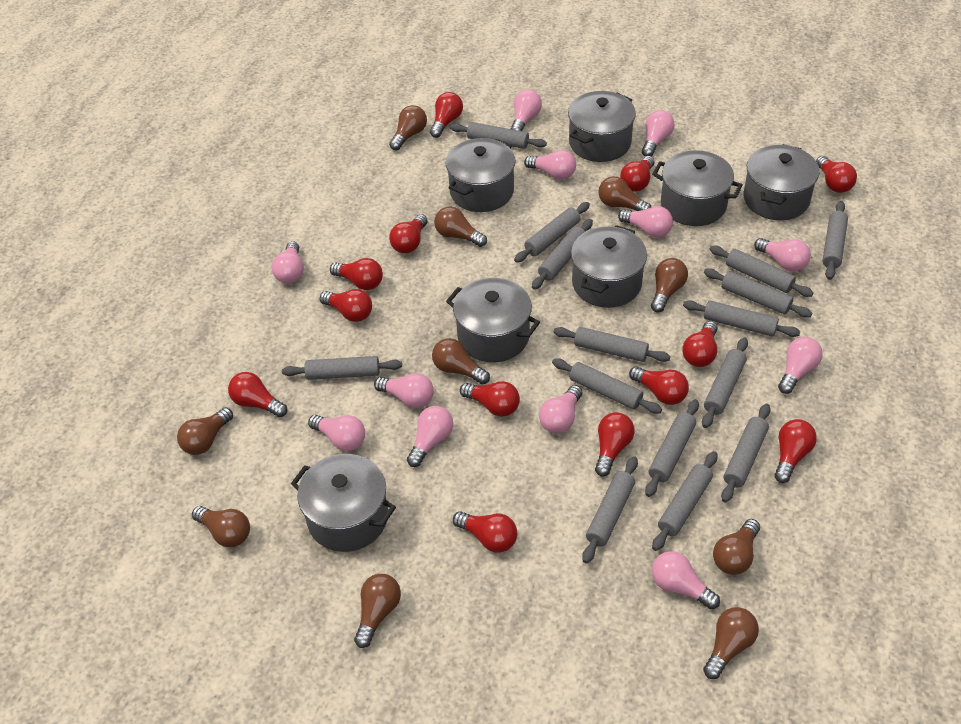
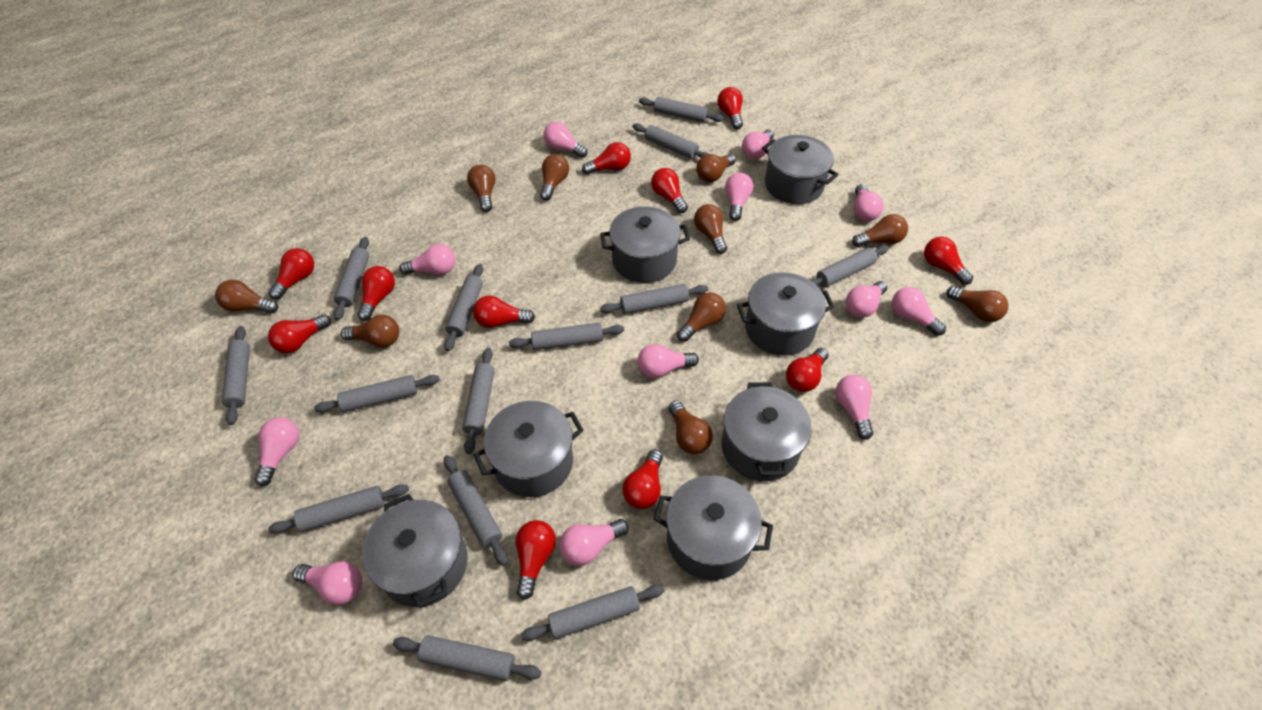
grey rolling pin: 15 -> 14
red light bulb: 13 -> 11

